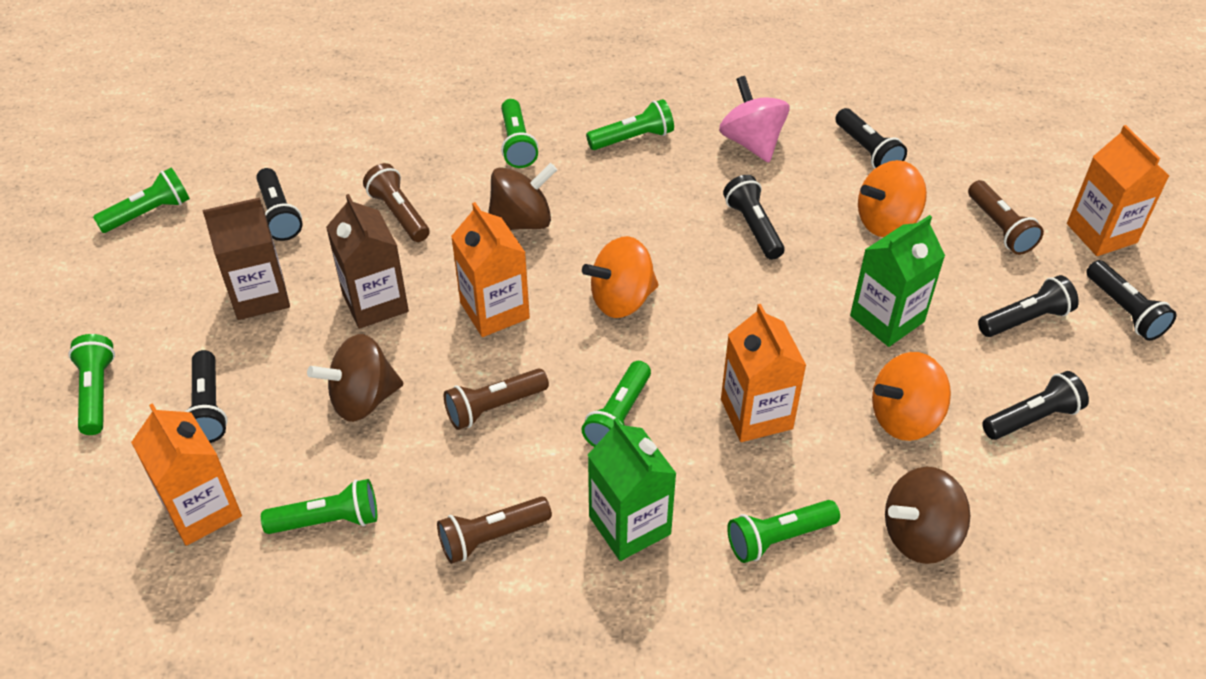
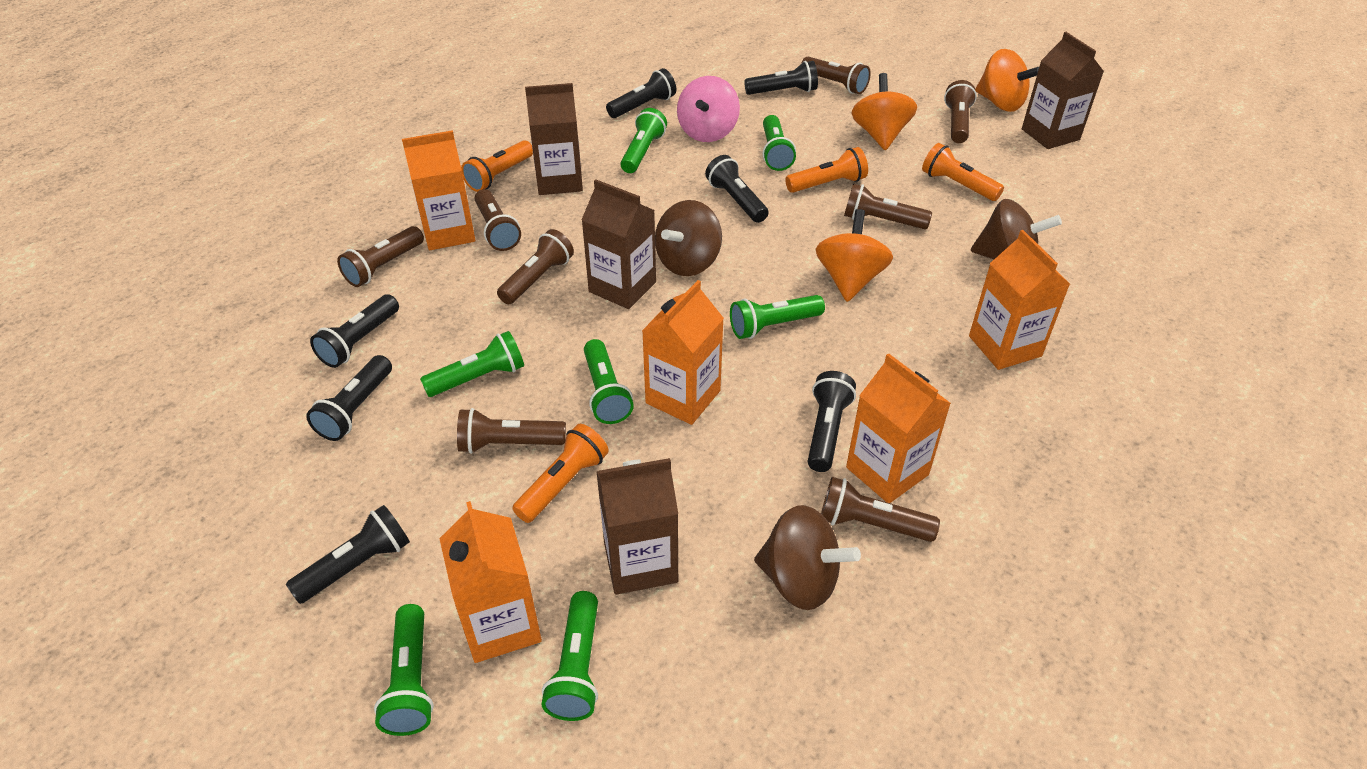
brown carton: 2 -> 4
brown flashlight: 4 -> 8
green carton: 2 -> 0
orange carton: 4 -> 5
orange flashlight: 0 -> 4

